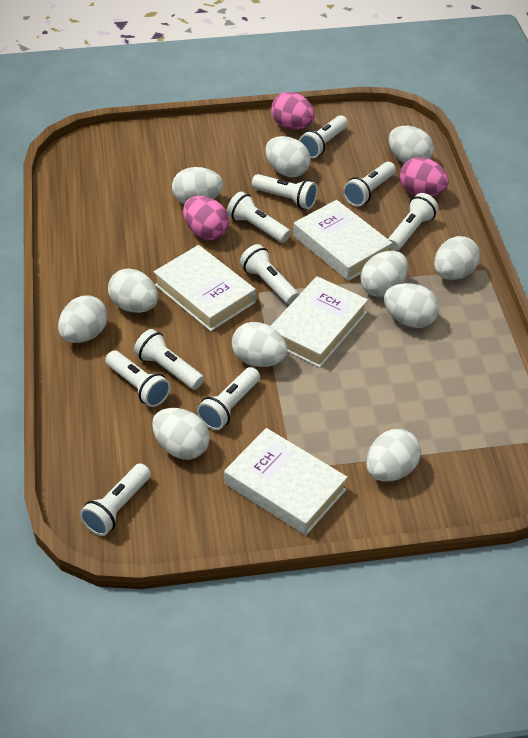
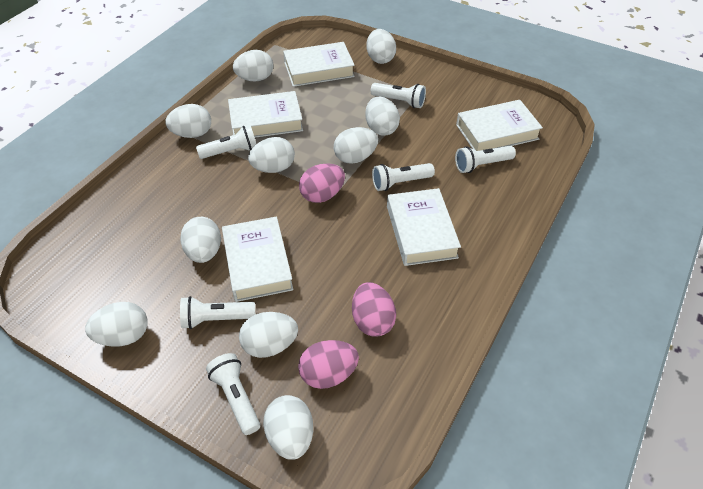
white book: 4 -> 5
white egg: 11 -> 10
white flashlight: 10 -> 6

